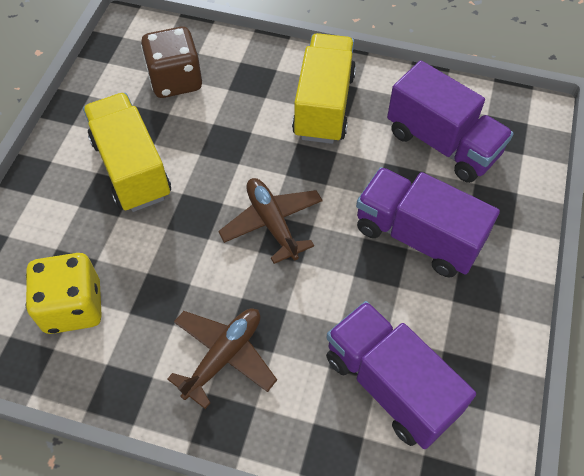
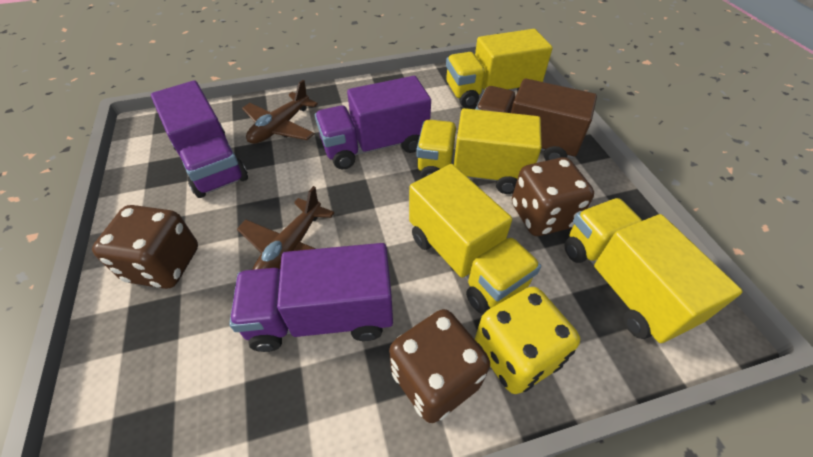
brown dice: 1 -> 3
brown truck: 0 -> 1
yellow truck: 2 -> 4

